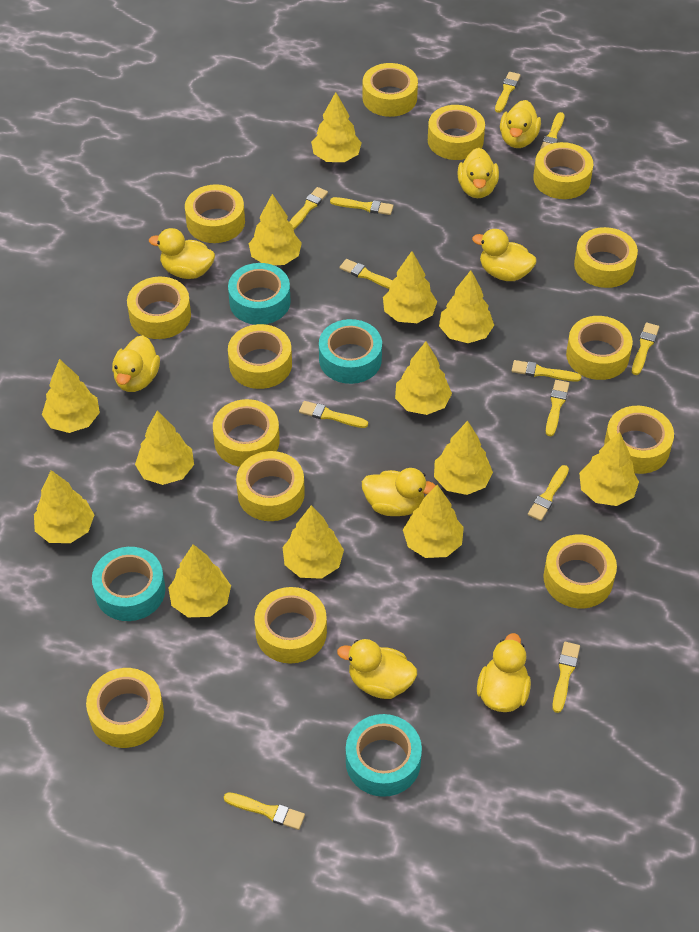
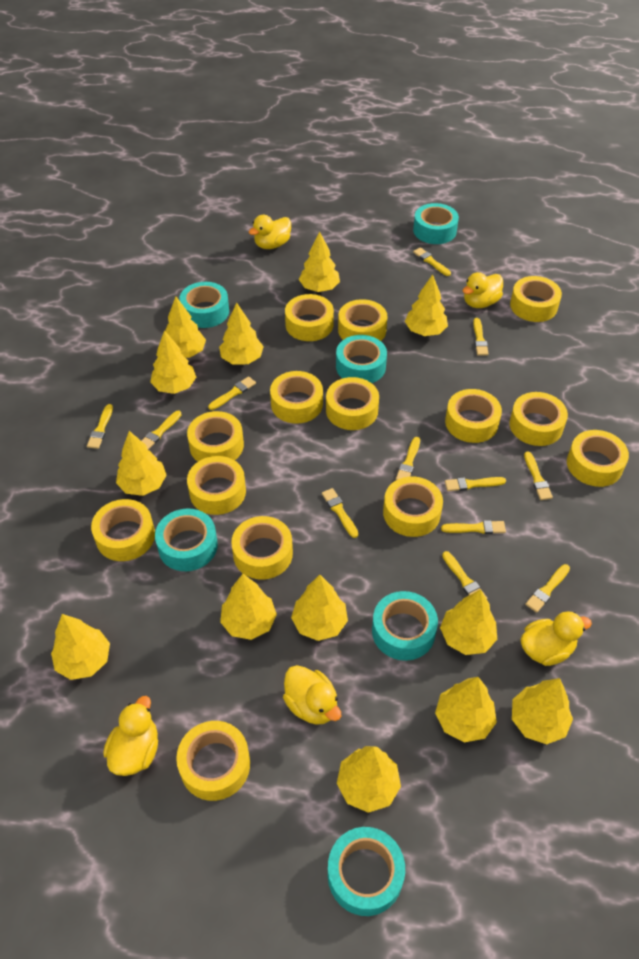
turquoise tape: 4 -> 6
yellow duck: 8 -> 5

